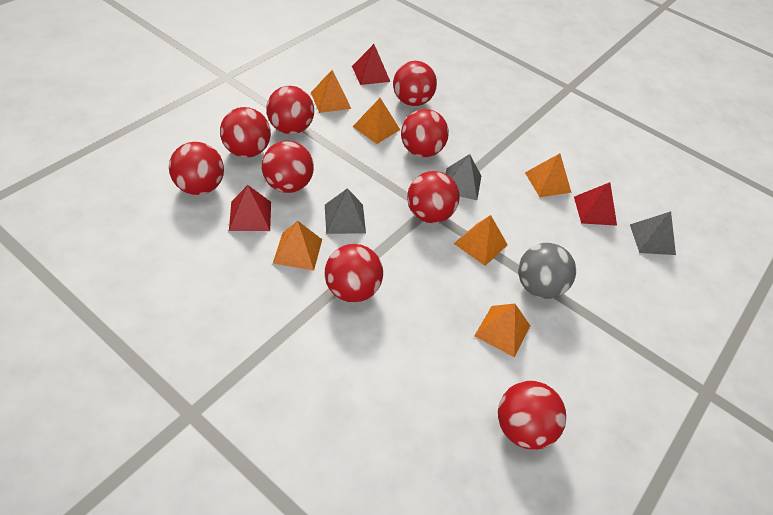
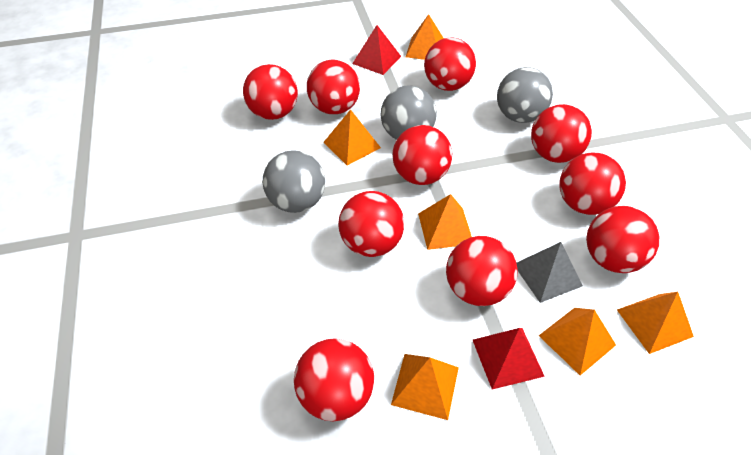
grey ball: 1 -> 3
grey pyramid: 3 -> 1
red ball: 9 -> 10
red pyramid: 3 -> 2

